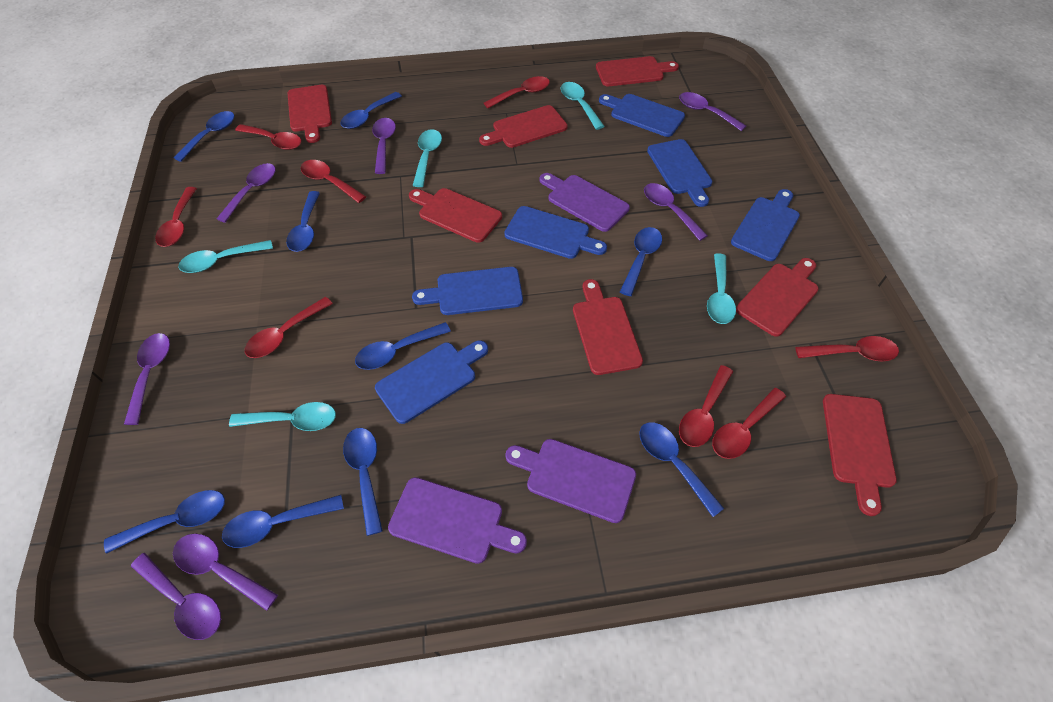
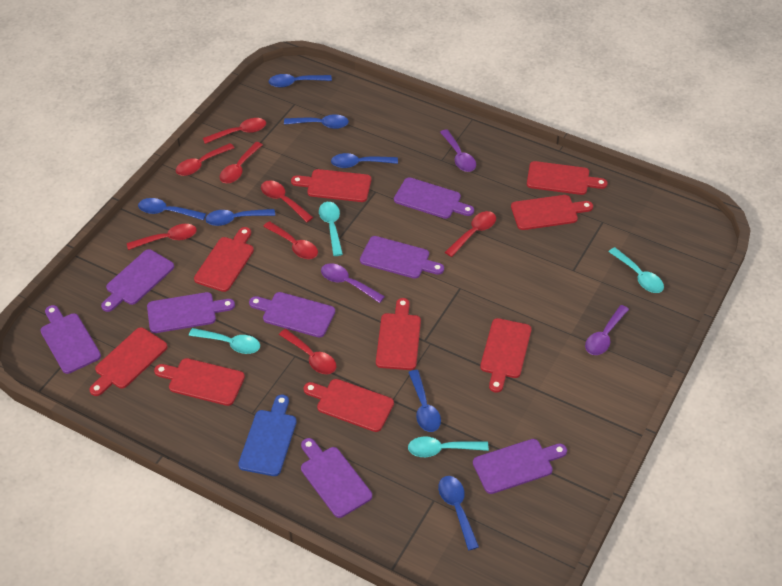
blue cutting board: 6 -> 1
blue spoon: 9 -> 7
purple cutting board: 3 -> 8
purple spoon: 7 -> 3
red cutting board: 7 -> 9
turquoise spoon: 5 -> 4

